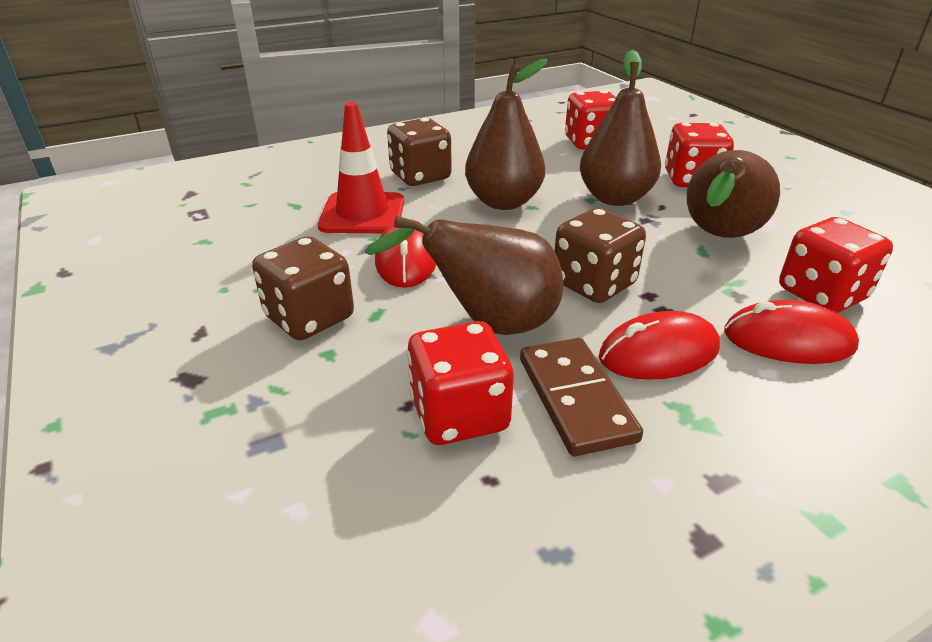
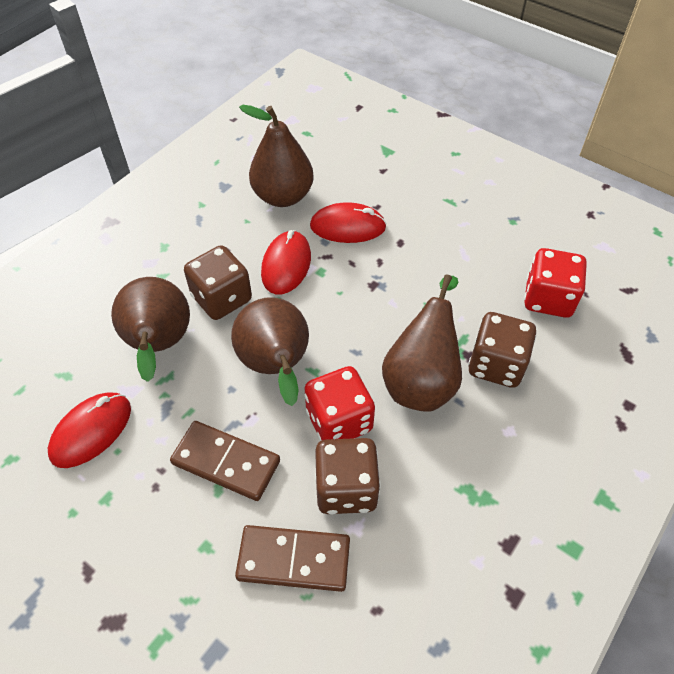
brown domino: 1 -> 2
red dice: 4 -> 2
red traffic cone: 1 -> 0

